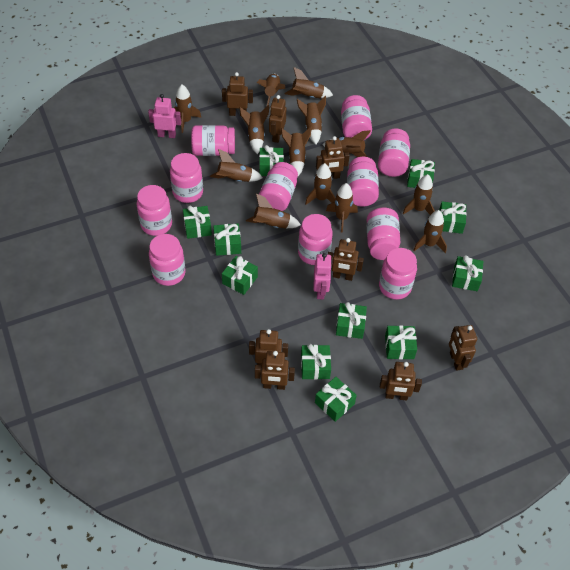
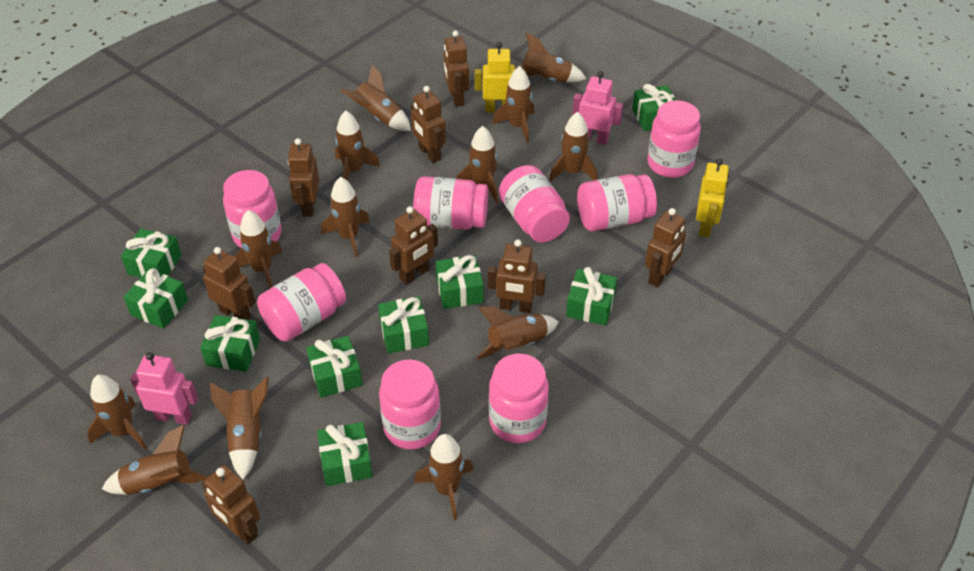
green gift: 11 -> 9
pink jar: 11 -> 8
yellow robot: 0 -> 2

